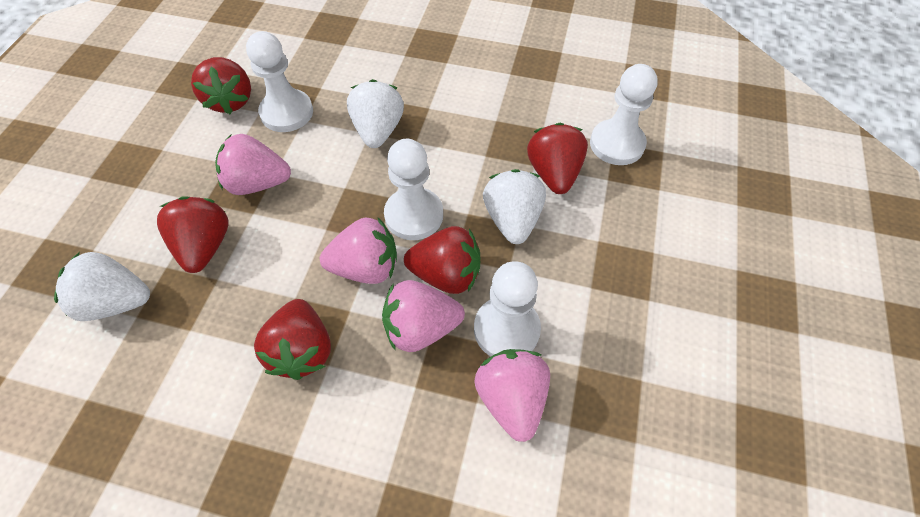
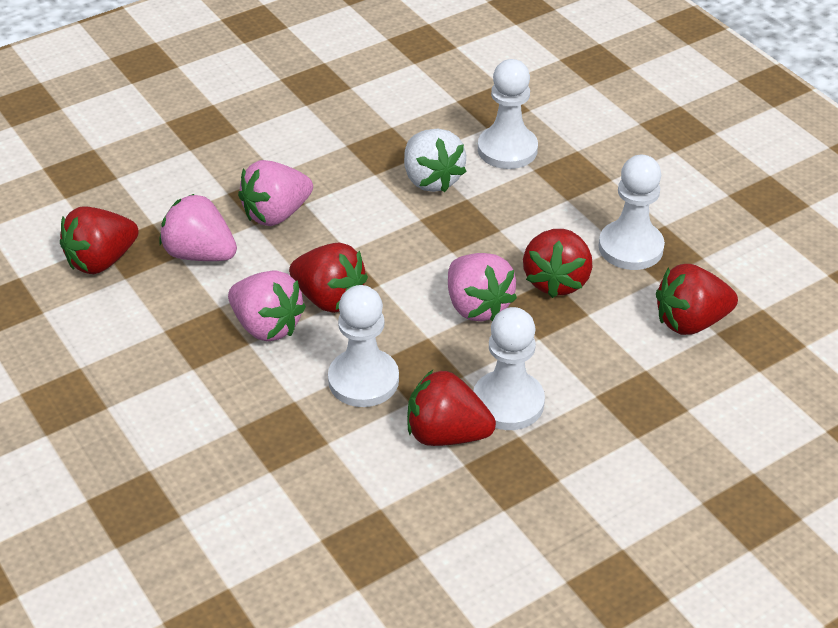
white strawberry: 3 -> 1

